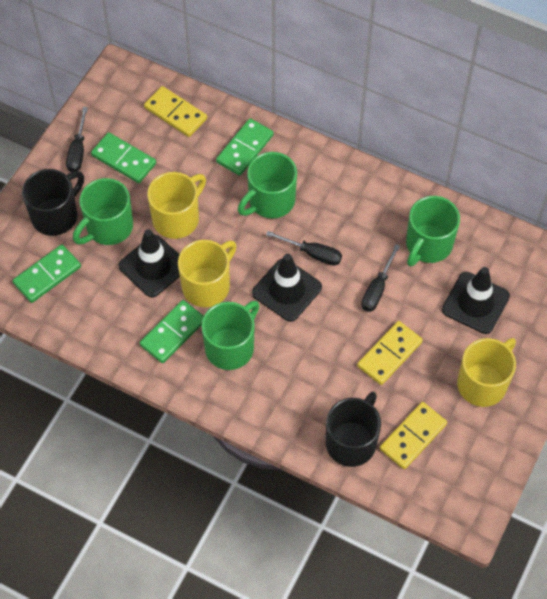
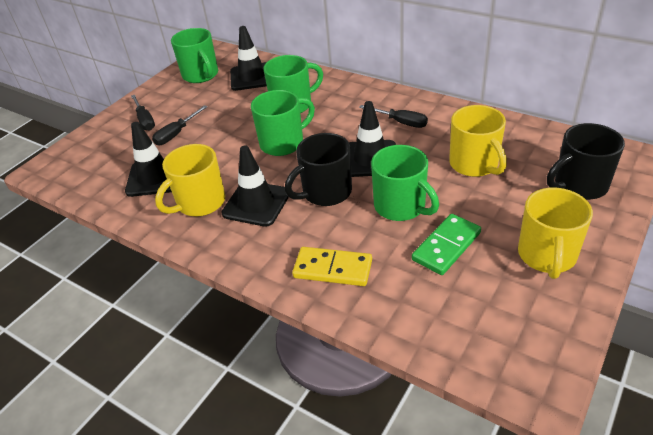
black traffic cone: 3 -> 4
green domino: 4 -> 1
yellow domino: 3 -> 1

